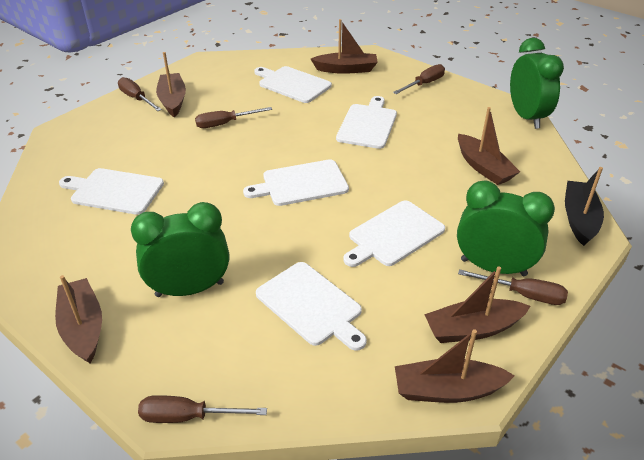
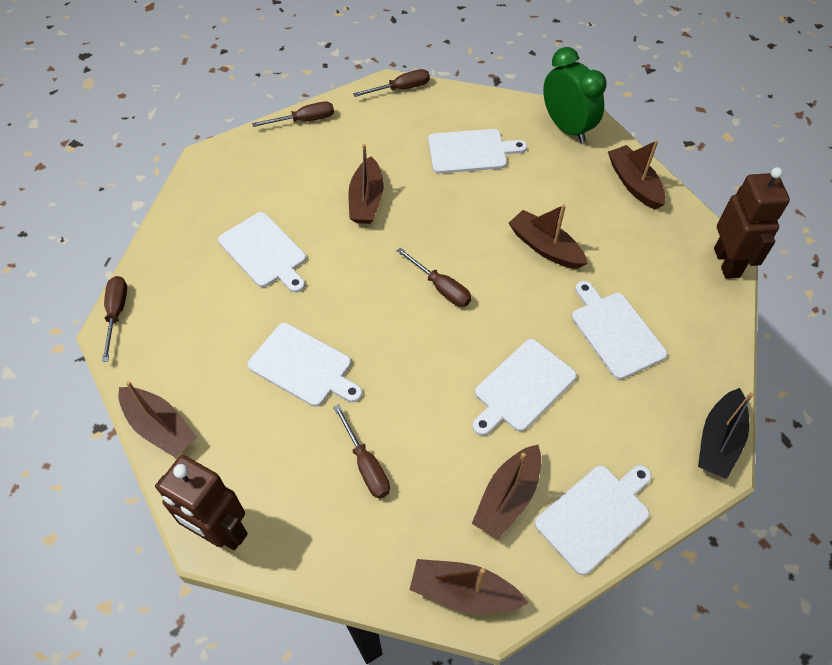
brown robot: 0 -> 2
green clock: 3 -> 1

